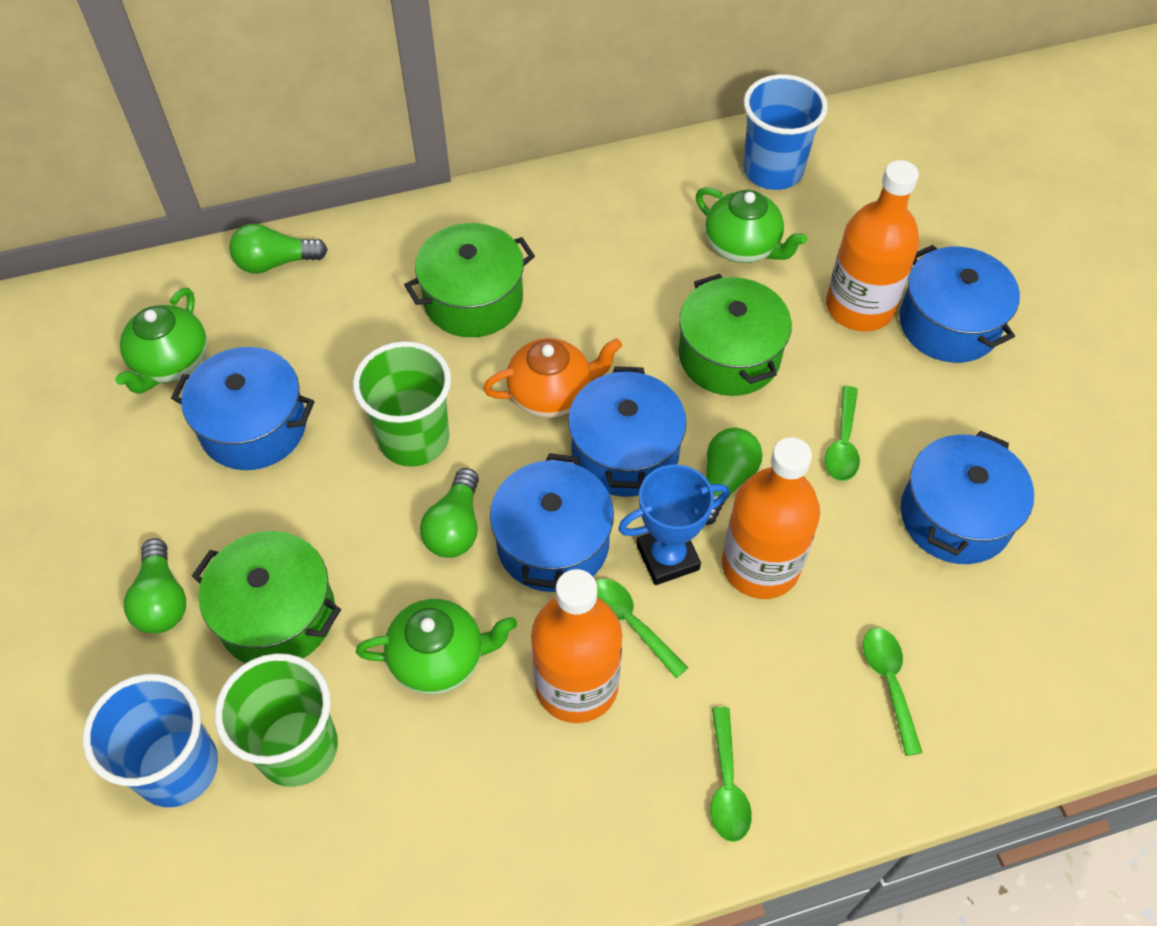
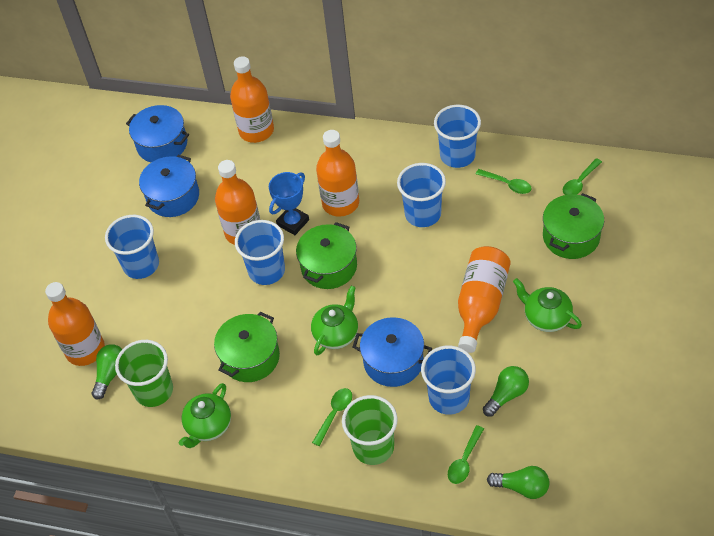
blue cup: 2 -> 5
blue pot: 5 -> 3
green light bulb: 4 -> 3
orange bottle: 3 -> 5
orange teapot: 1 -> 0

